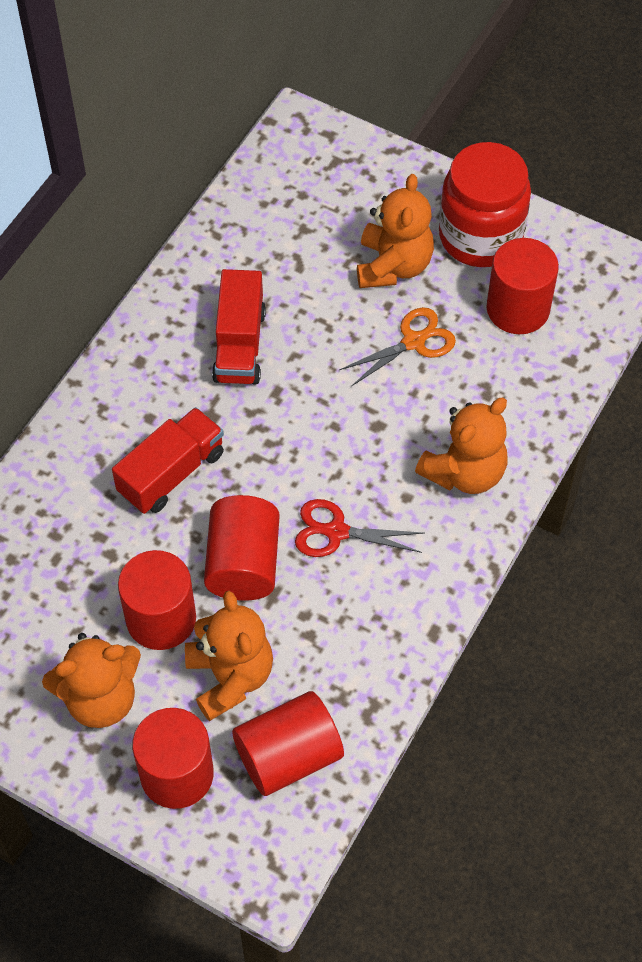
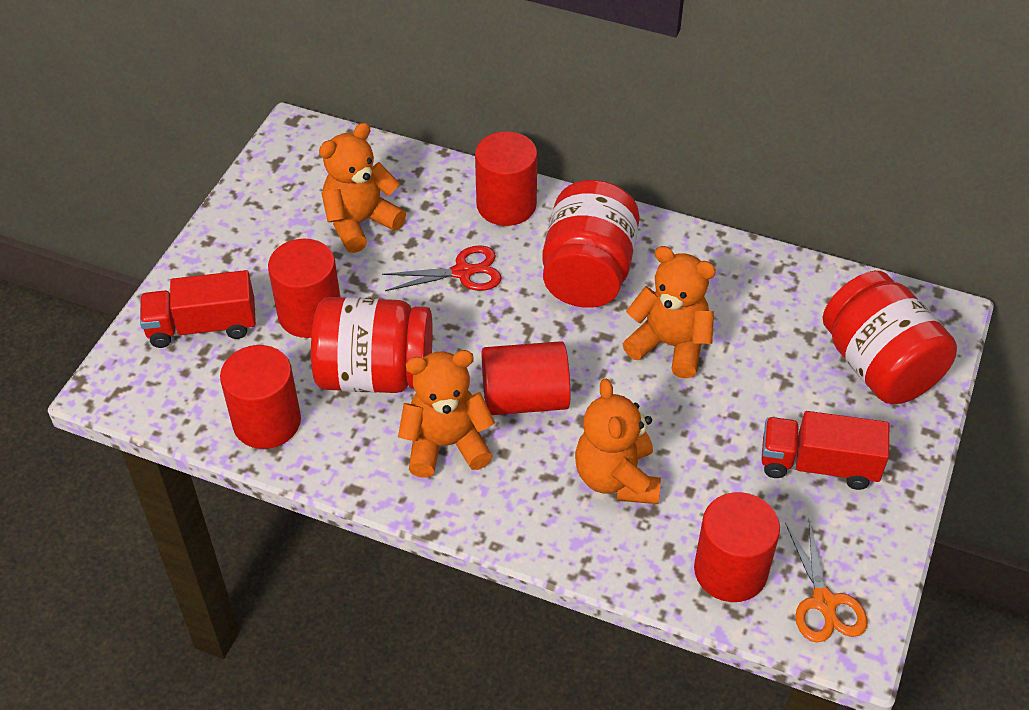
red jar: 1 -> 3

